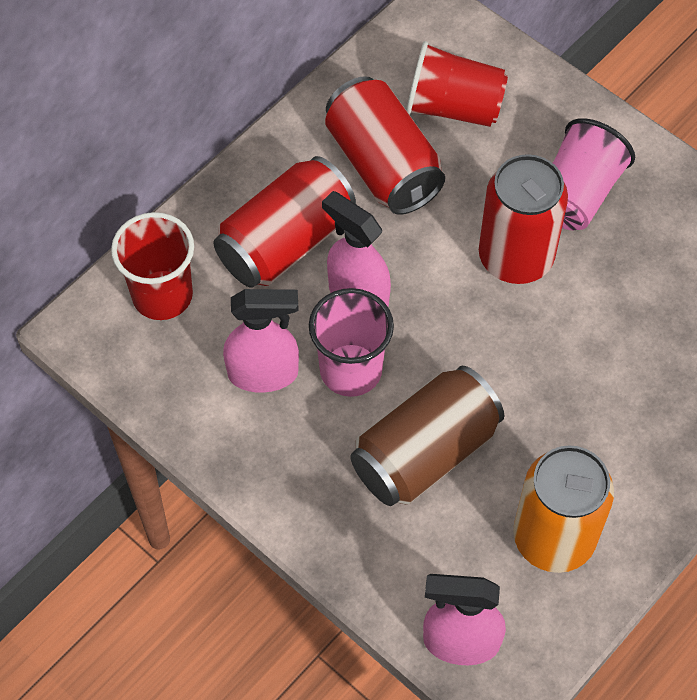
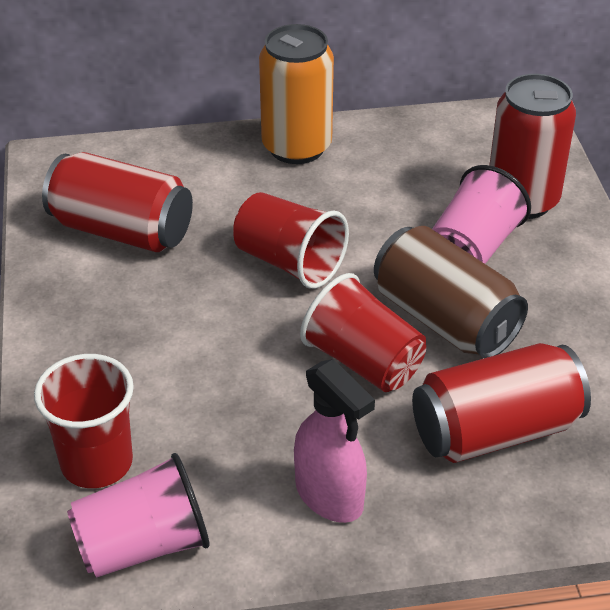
pink spray bottle: 3 -> 1
red cup: 2 -> 3

